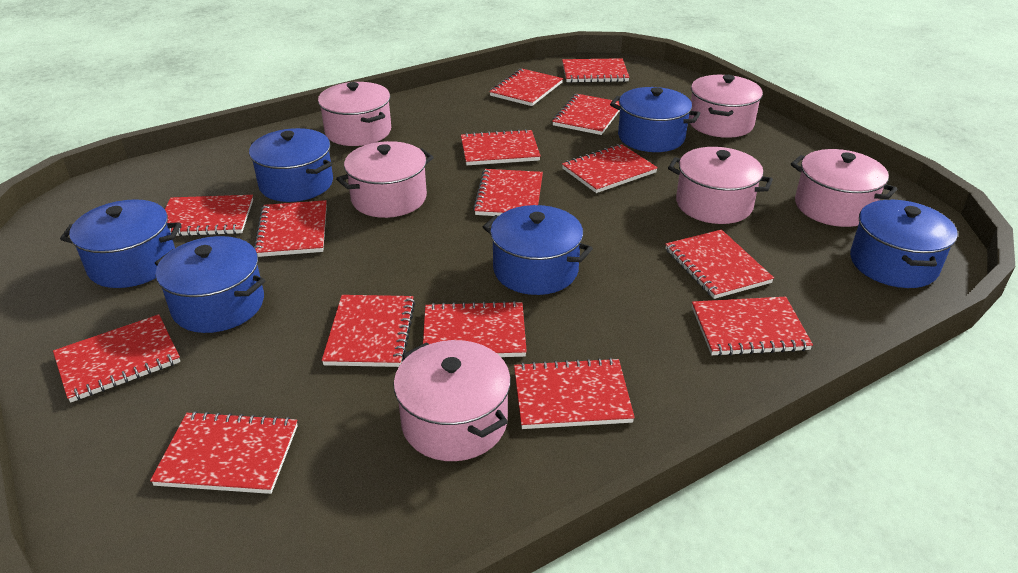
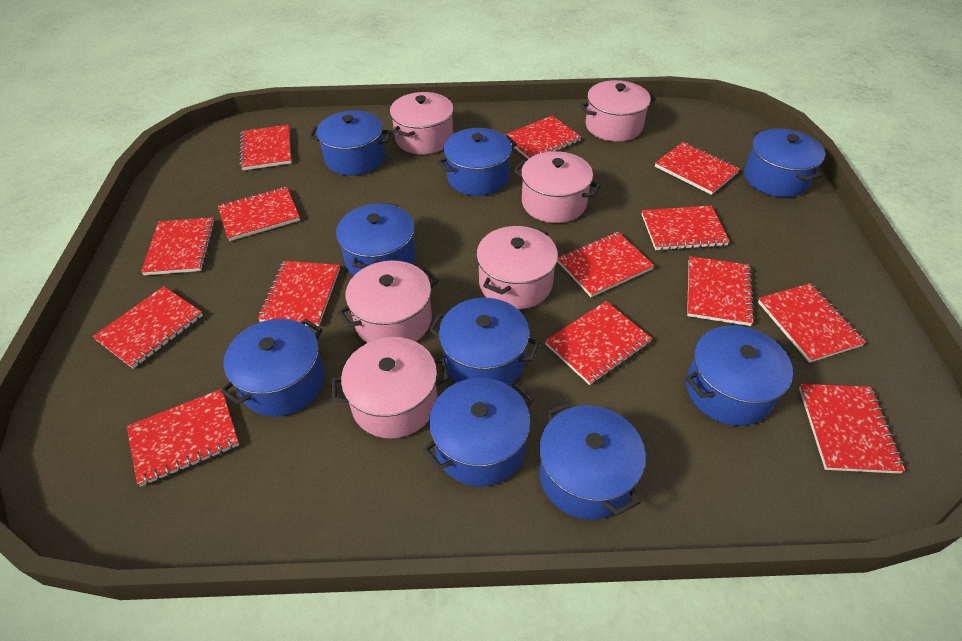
blue pot: 6 -> 9
red notebook: 15 -> 14

